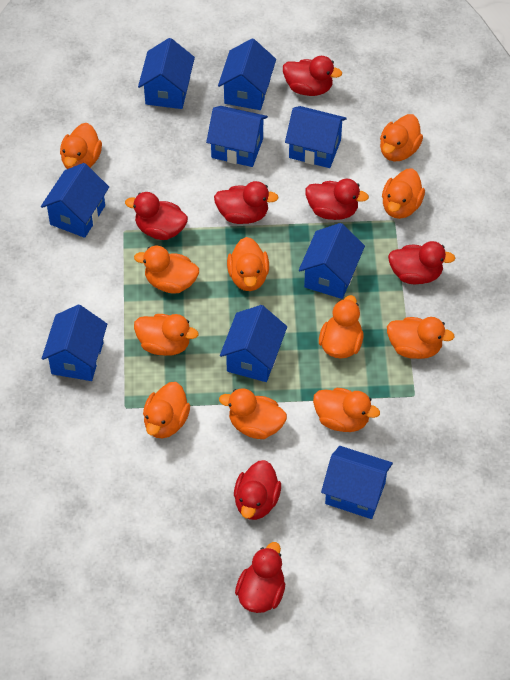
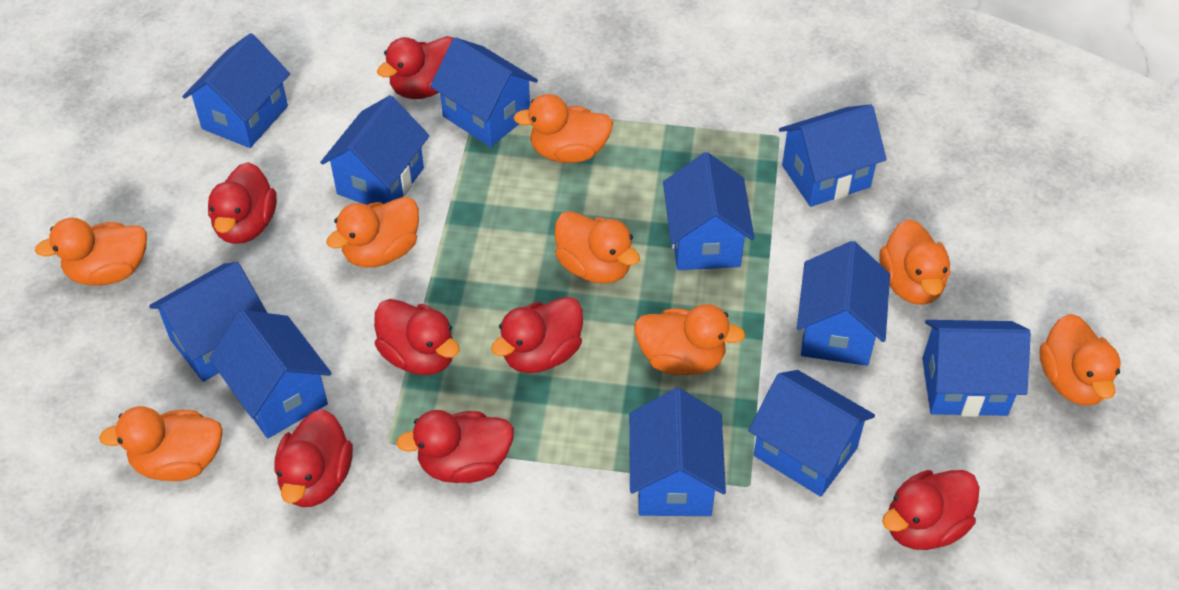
blue house: 9 -> 11
orange duck: 11 -> 8

